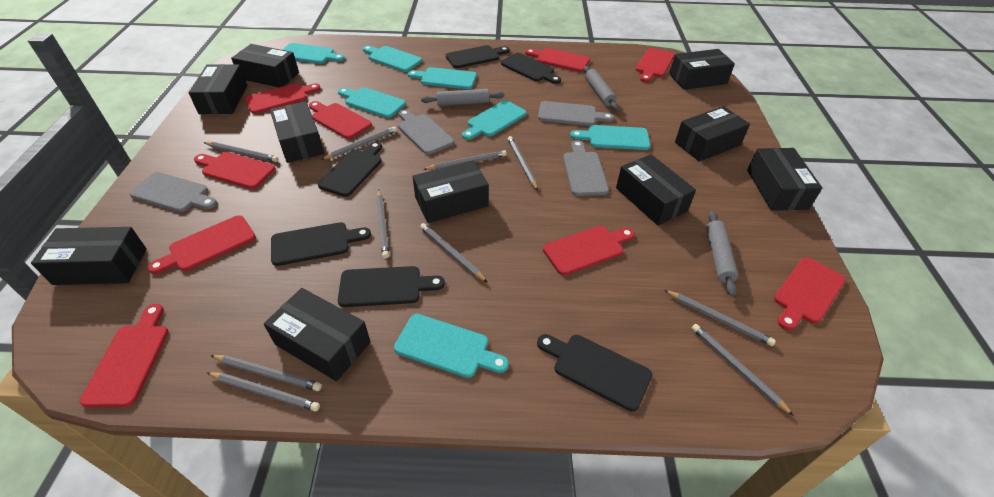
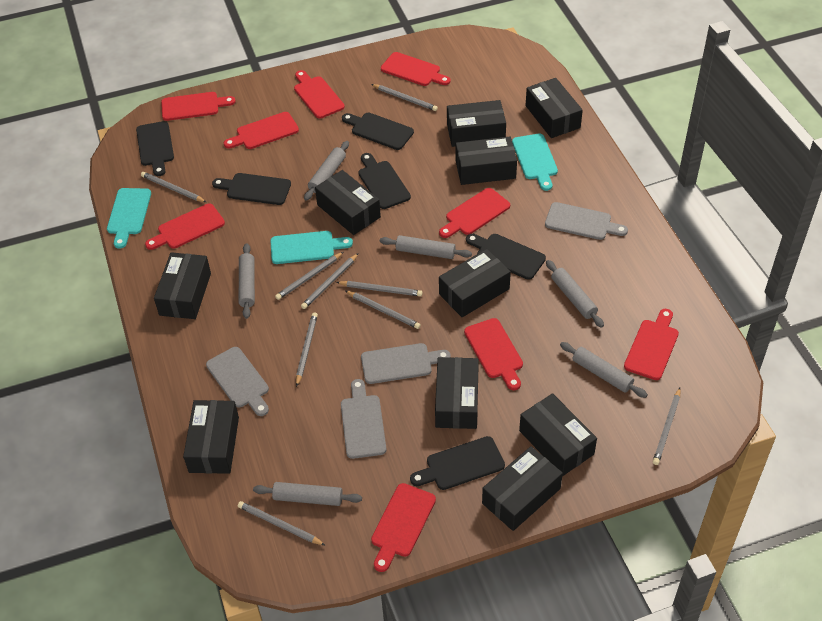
grey pencil: 10 -> 9
grey rolling pin: 3 -> 6
turquoise cutting board: 7 -> 3

